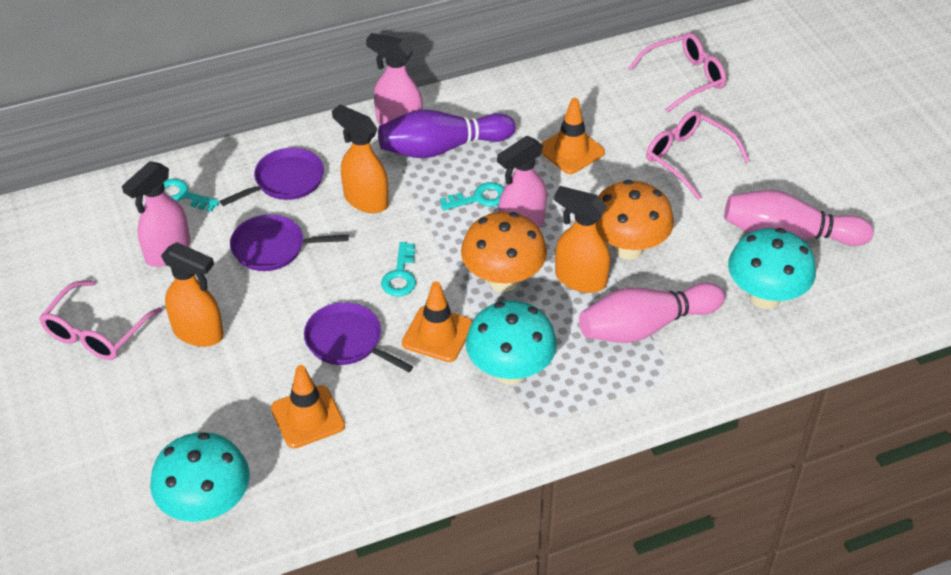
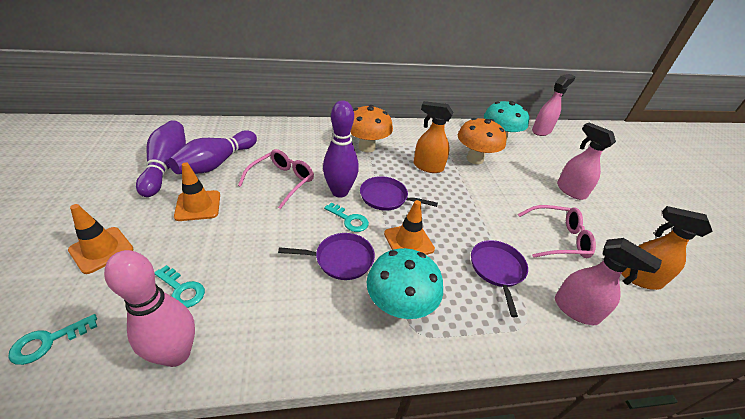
orange spray bottle: 3 -> 2
pink bowling pin: 2 -> 1
pink glasses: 3 -> 2
purple bowling pin: 1 -> 3
turquoise mushroom: 3 -> 2

